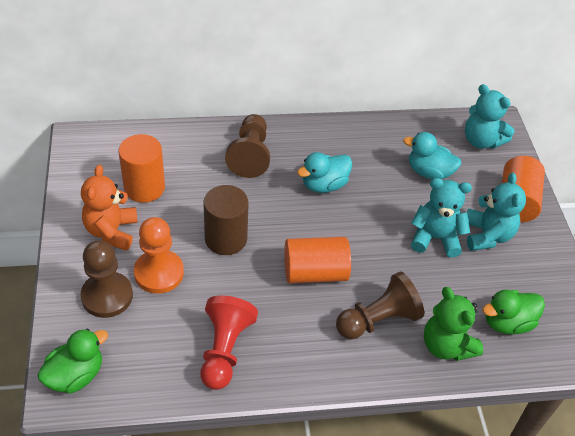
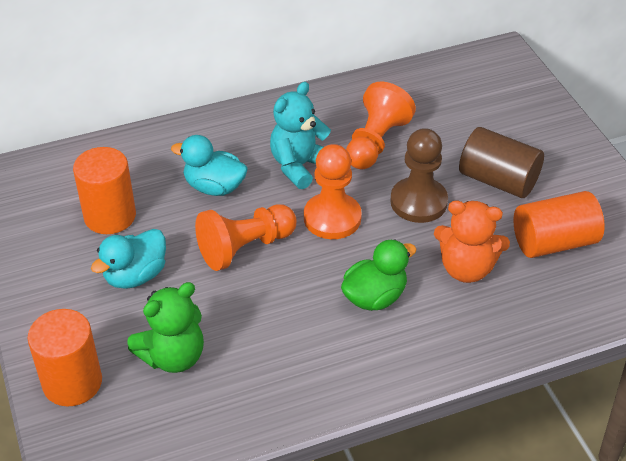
brown pawn: 3 -> 1
green duck: 2 -> 1
orange pawn: 1 -> 3
red pawn: 1 -> 0
turquoise teddy bear: 3 -> 1

